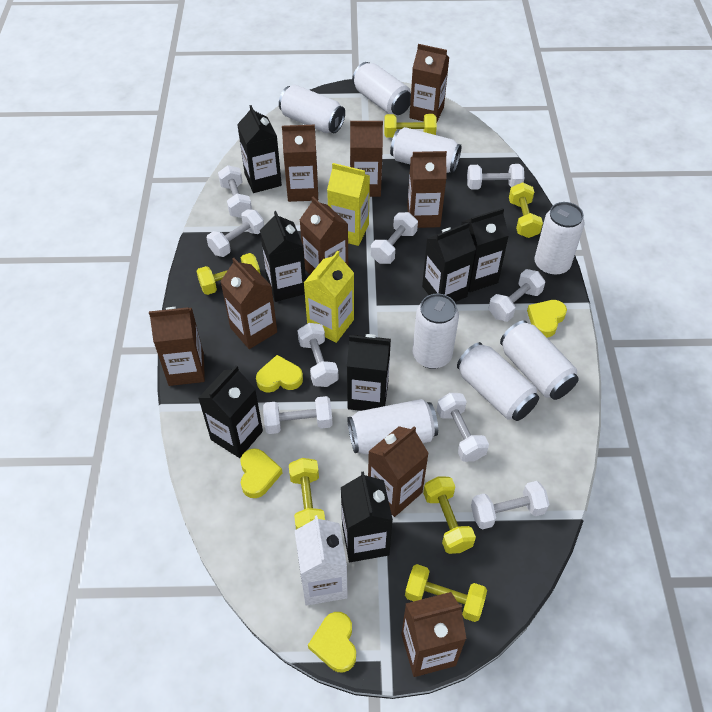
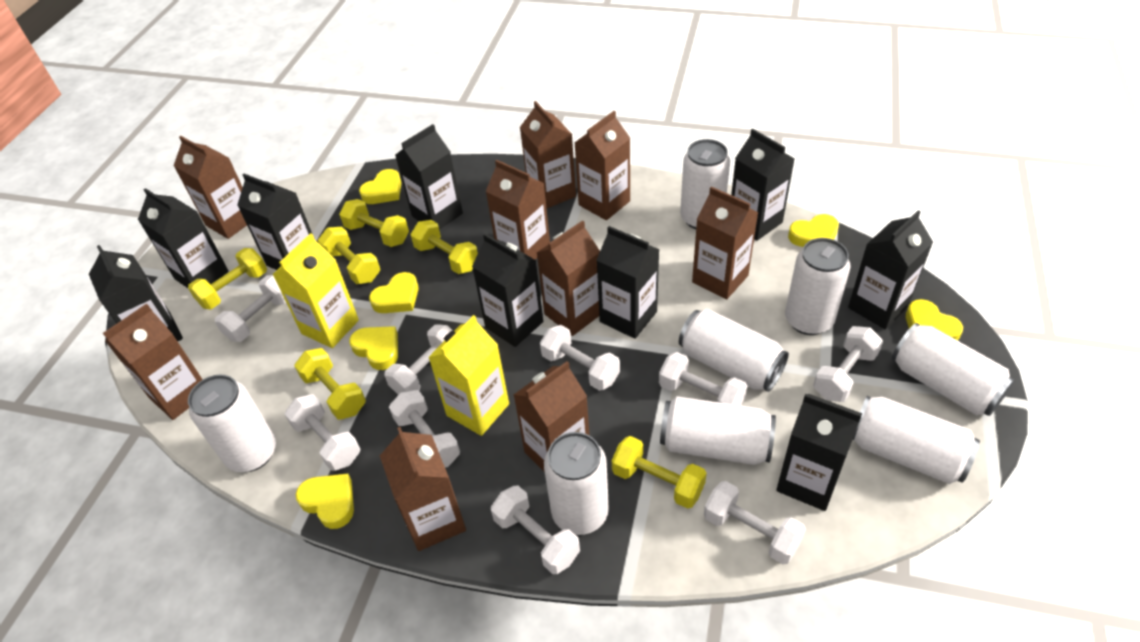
black carton: 7 -> 9
white carton: 1 -> 0
yellow heart: 4 -> 6

